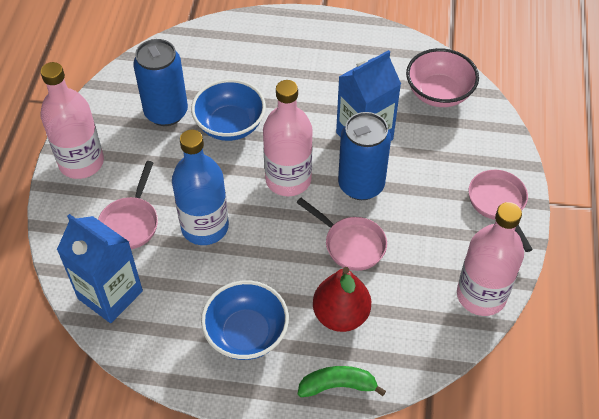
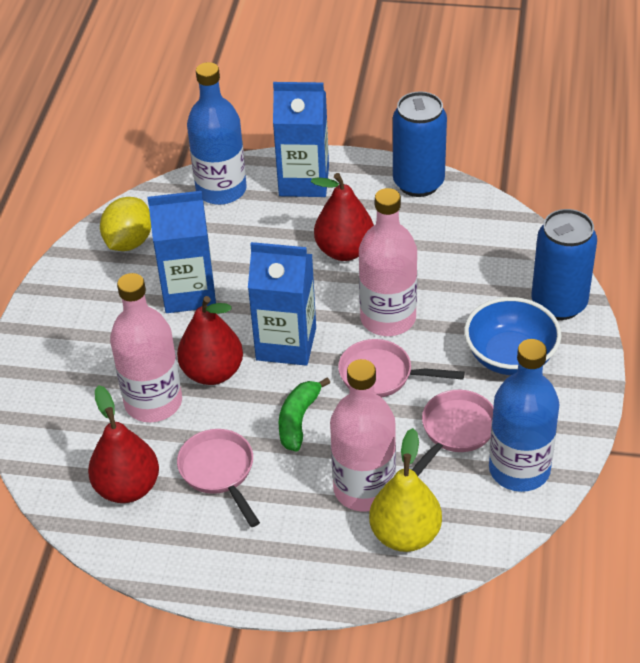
blue bottle: 1 -> 2
blue bowl: 2 -> 1
blue carton: 2 -> 3
pink bowl: 1 -> 0
red pear: 1 -> 3
yellow lemon: 0 -> 1
yellow pear: 0 -> 1

